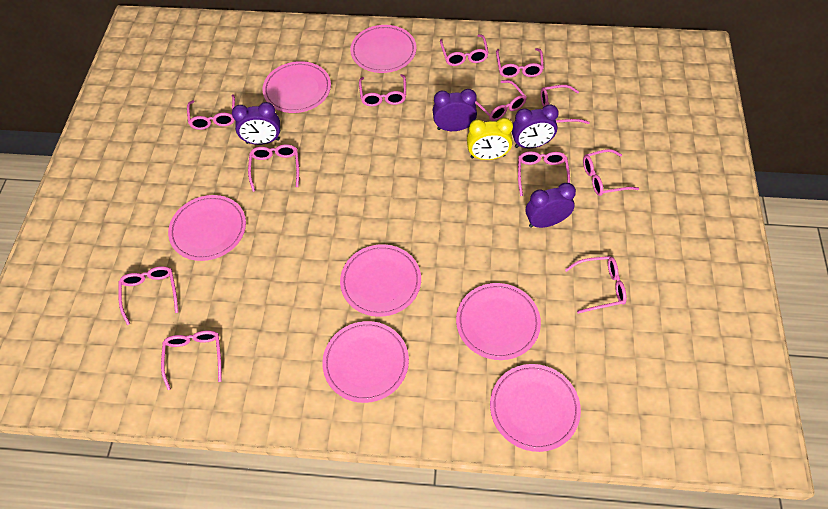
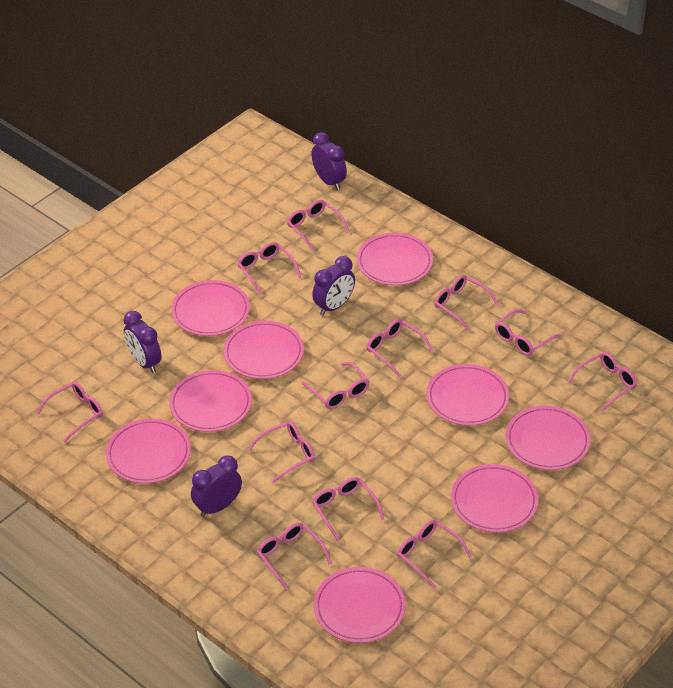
pink plate: 7 -> 9
yellow clock: 1 -> 0

